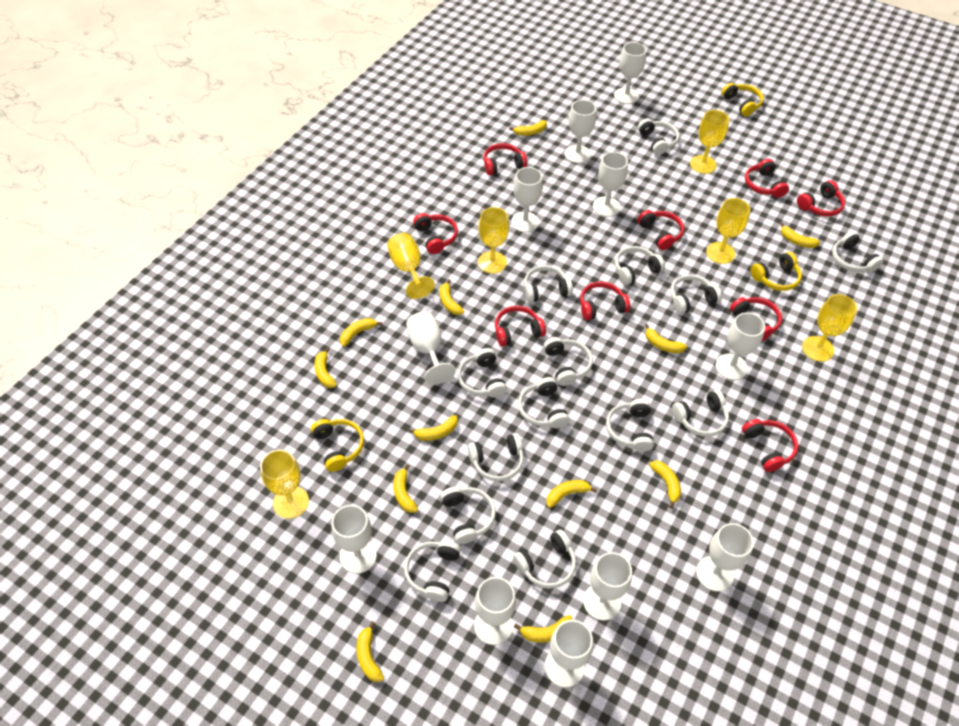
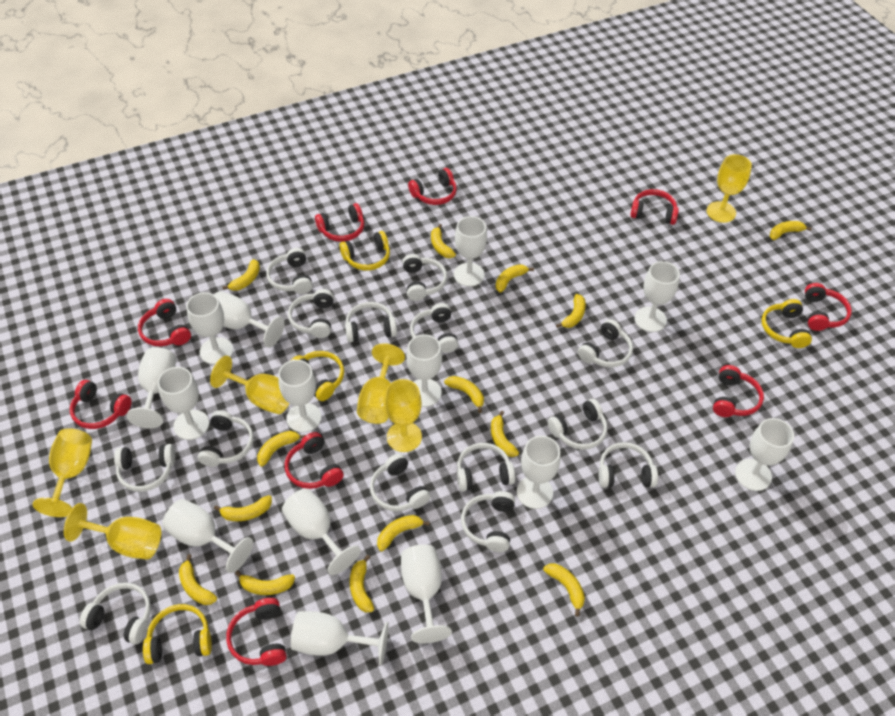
white goblet: 11 -> 14
yellow banana: 12 -> 14
yellow headphones: 3 -> 4

